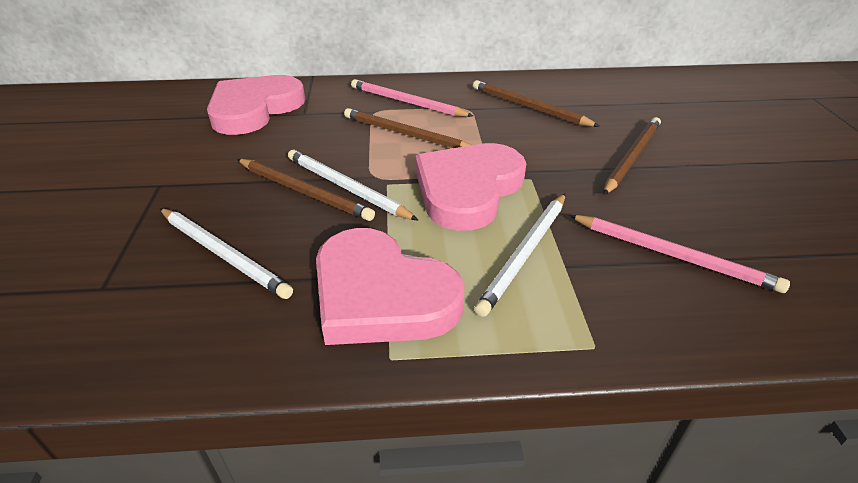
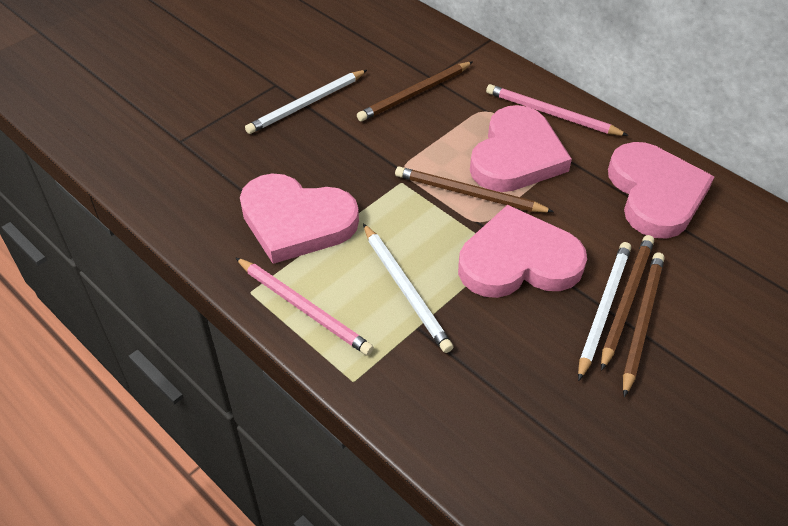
pink heart: 3 -> 4

